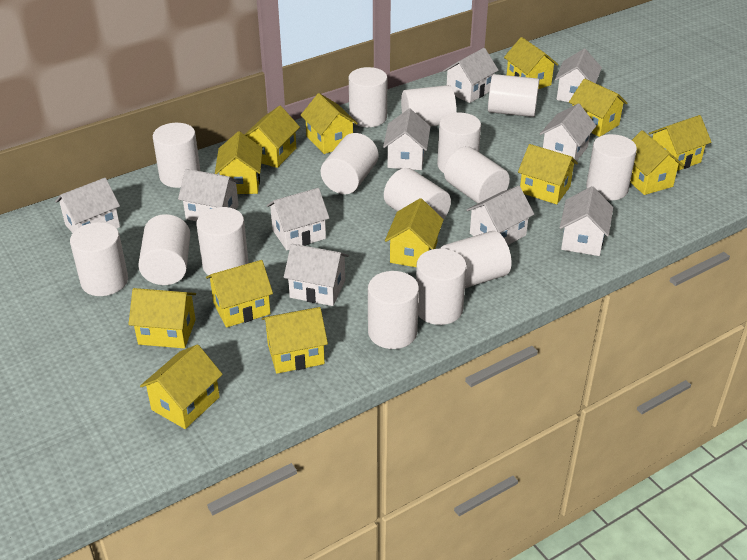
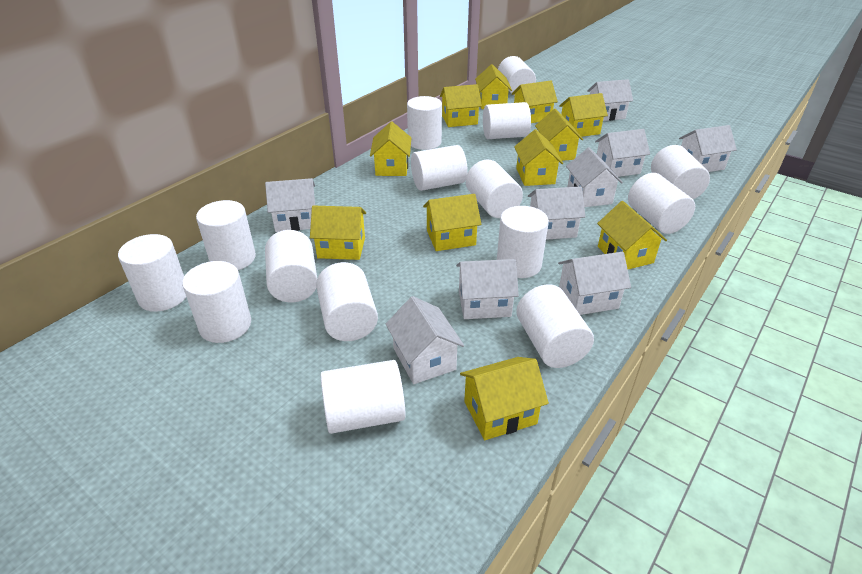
white house: 10 -> 9
yellow house: 13 -> 11

